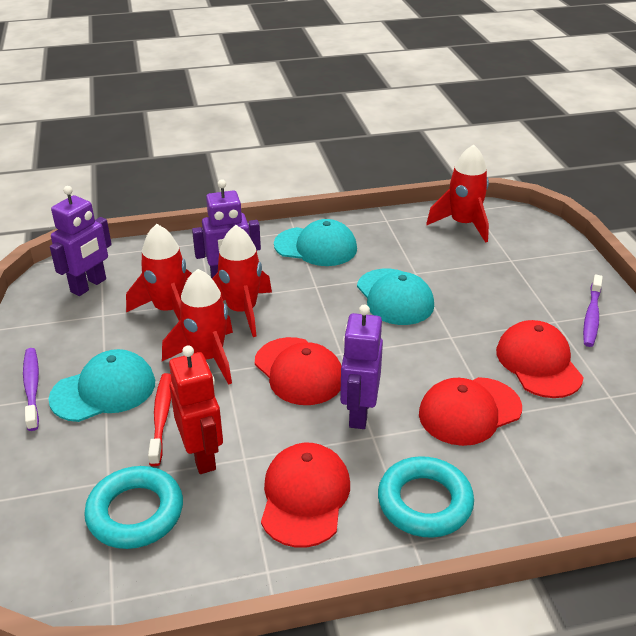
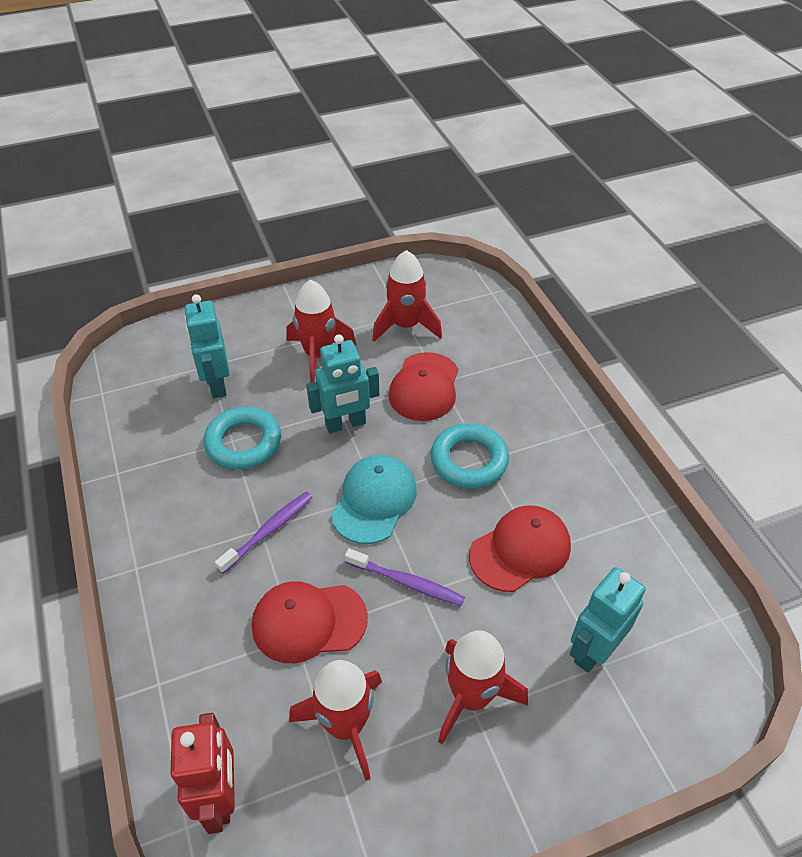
purple robot: 3 -> 0
red cap: 4 -> 3
red toothbrush: 1 -> 0
turquoise cap: 3 -> 1
turquoise robot: 0 -> 3

